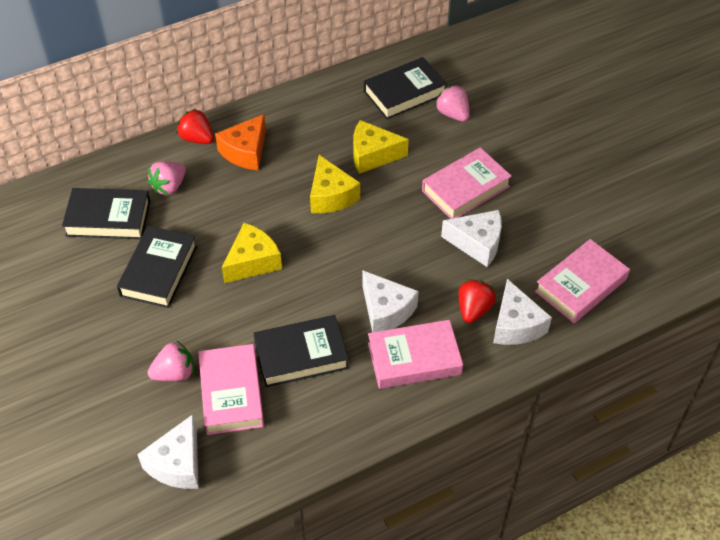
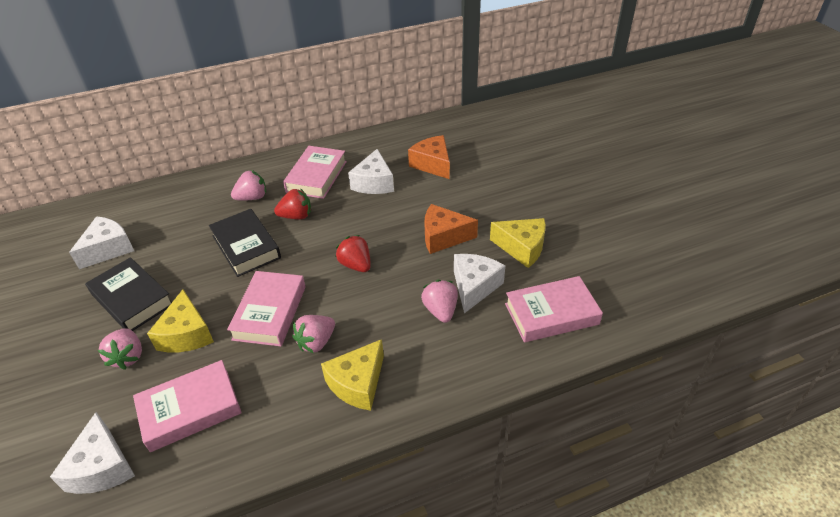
black book: 4 -> 2
orange cheese: 1 -> 2
pink strawberry: 3 -> 4

